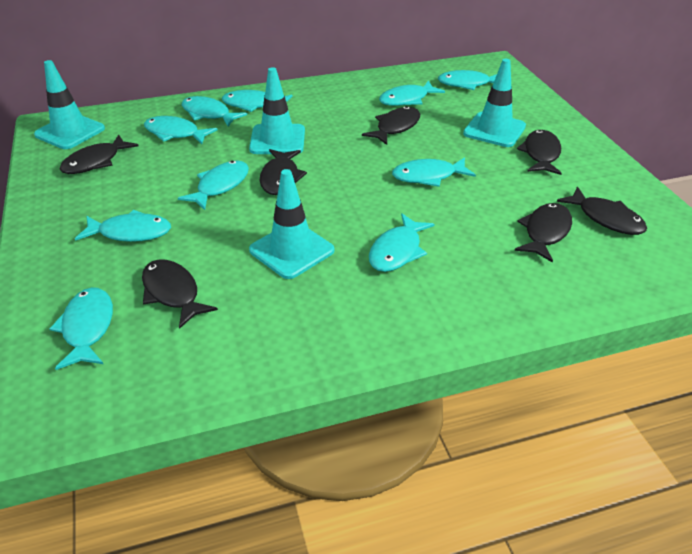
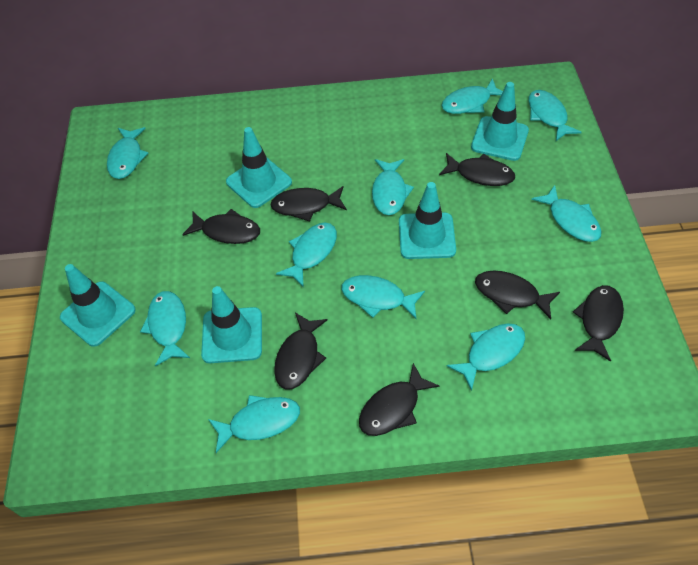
turquoise traffic cone: 4 -> 5

